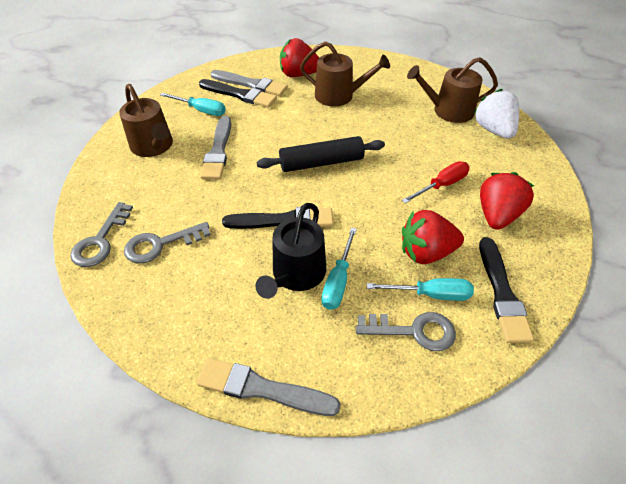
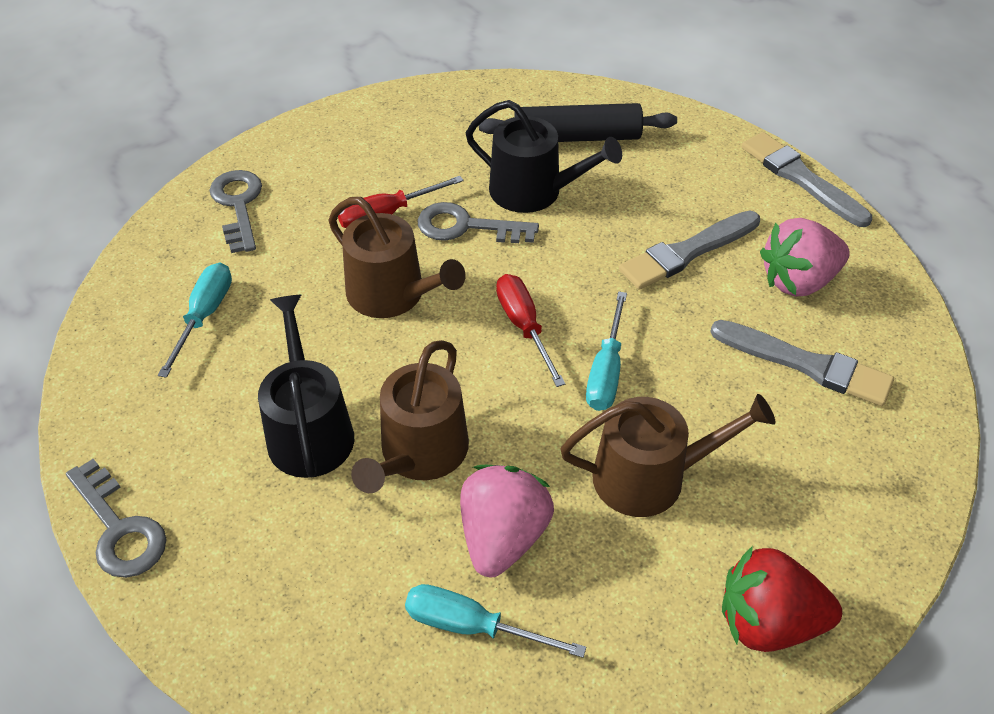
black brush: 3 -> 0
black watering can: 1 -> 2
pink strawberry: 0 -> 2
red screwdriver: 1 -> 2
red strawberry: 3 -> 1
white strawberry: 1 -> 0

